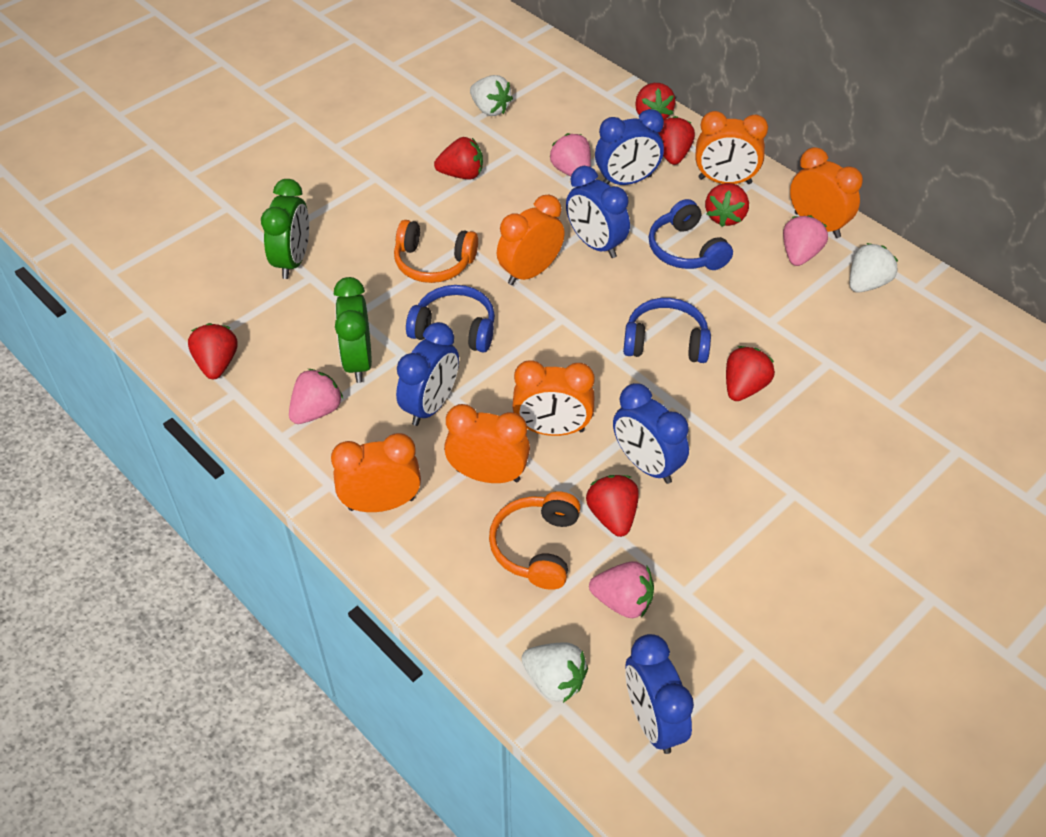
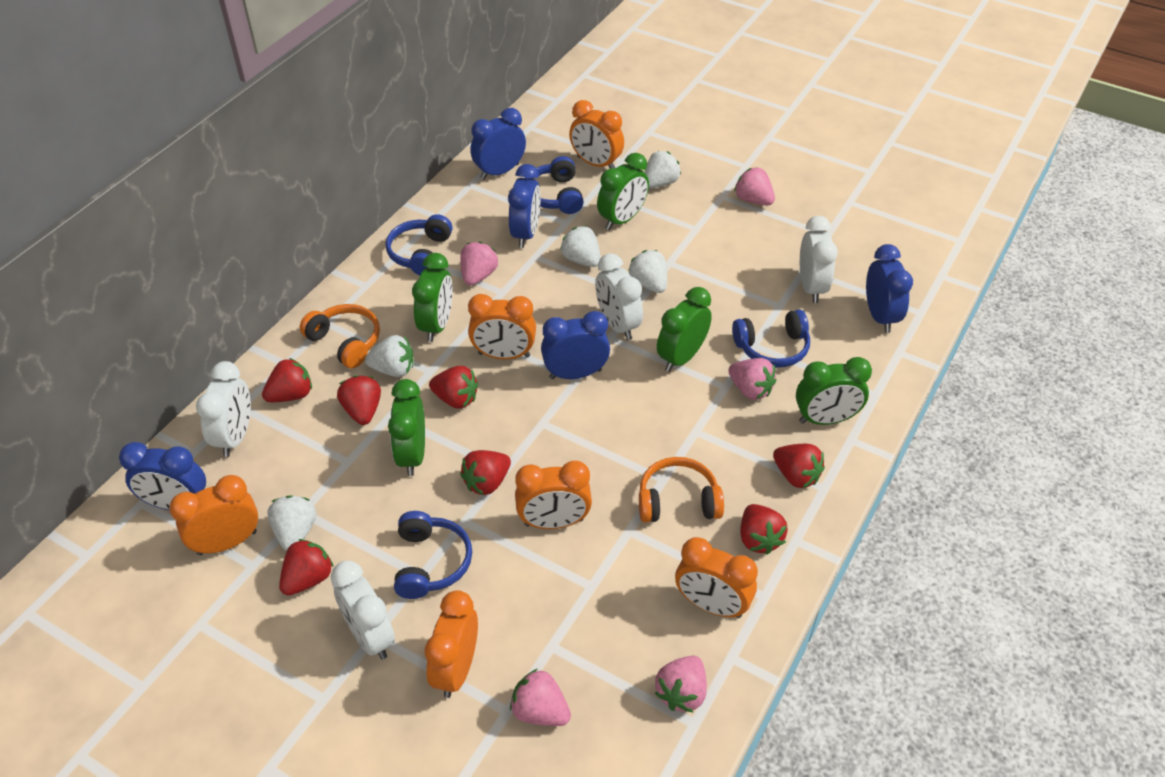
blue headphones: 3 -> 4
green clock: 2 -> 5
pink strawberry: 4 -> 5
white clock: 0 -> 4
white strawberry: 3 -> 5

